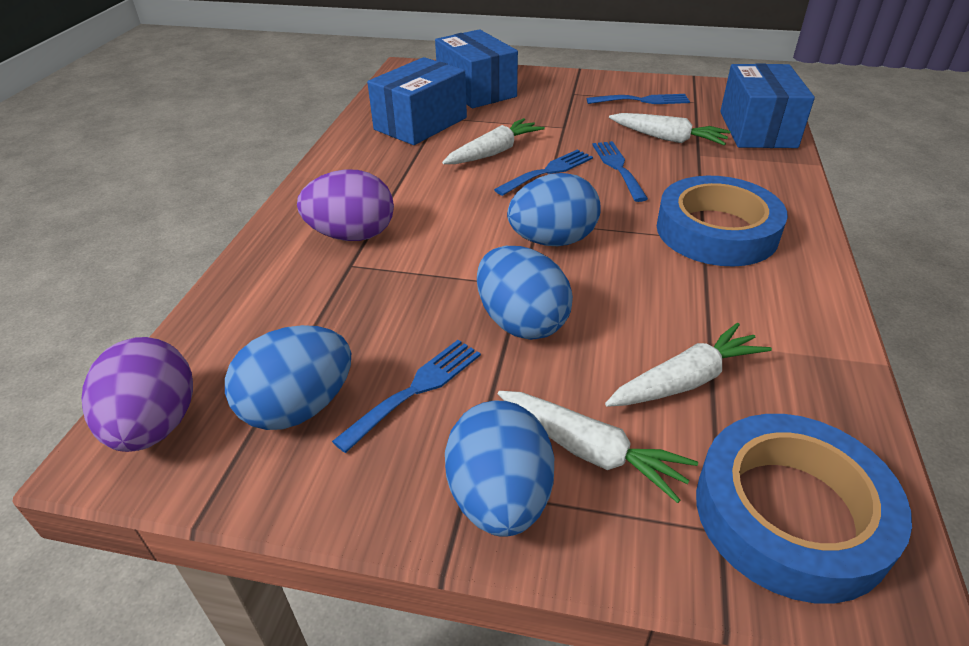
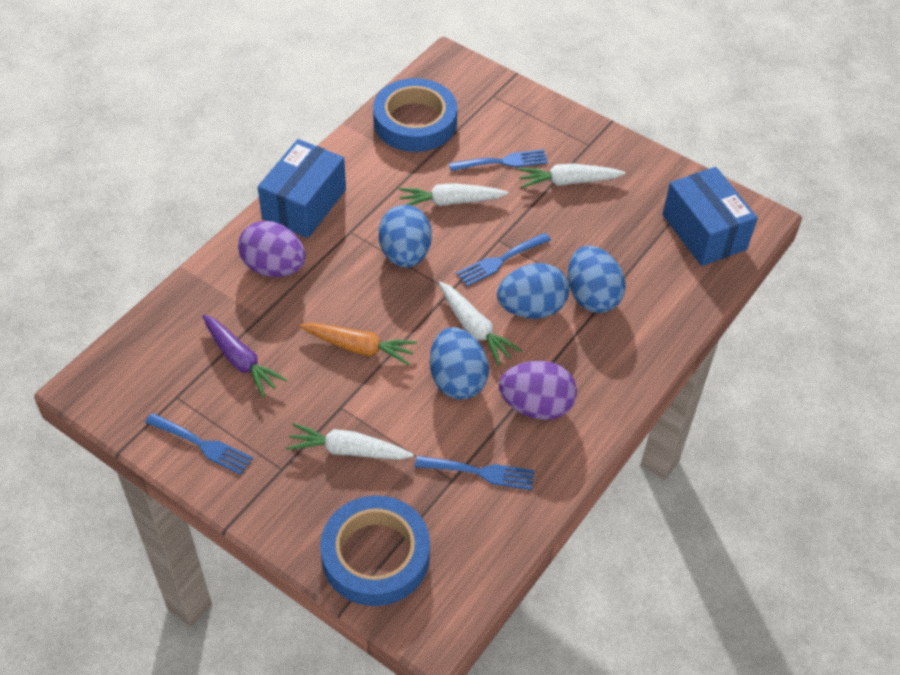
blue box: 3 -> 2
orange carrot: 0 -> 1
purple carrot: 0 -> 1

